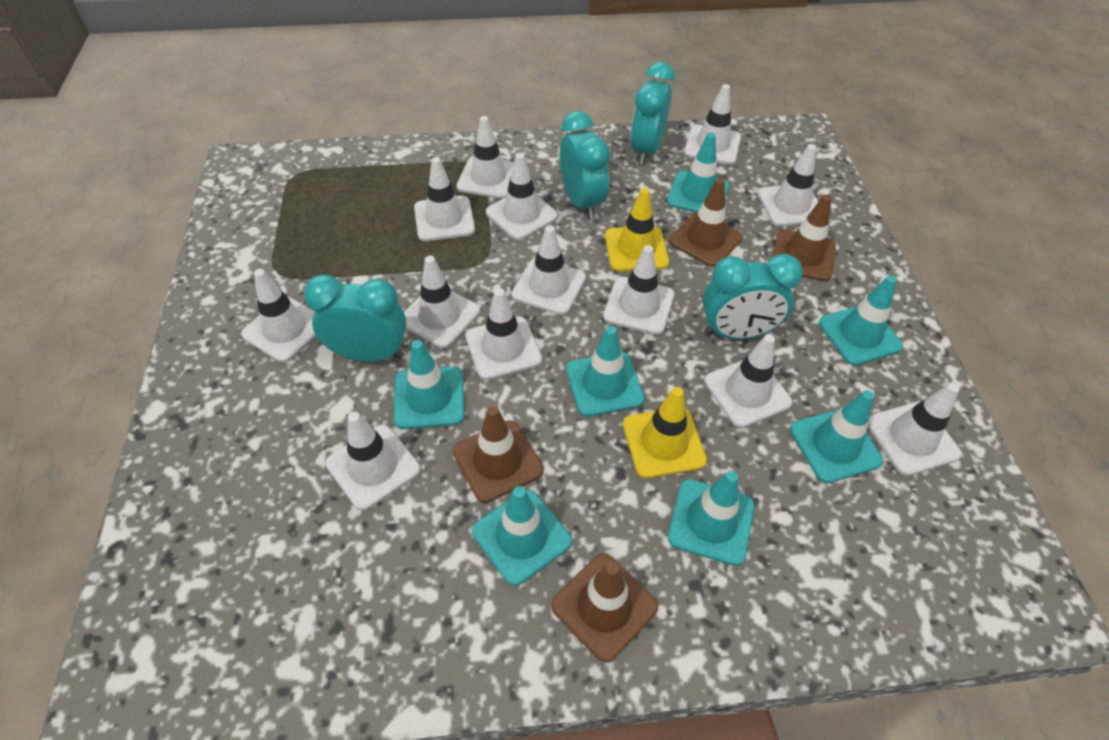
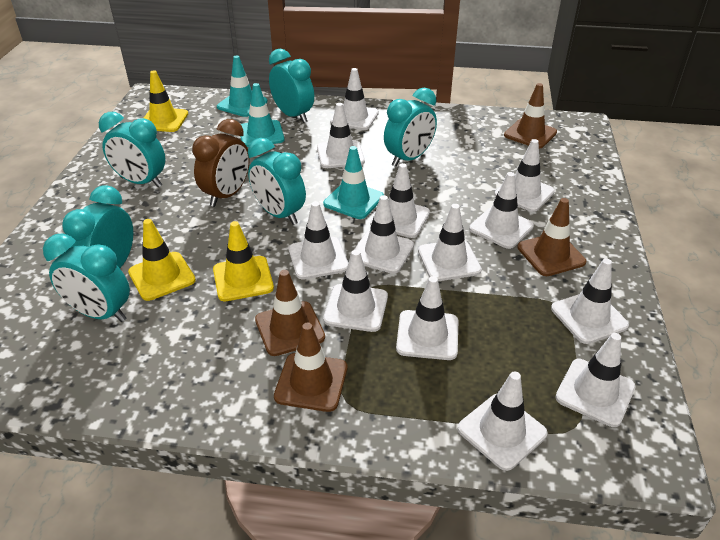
brown clock: 0 -> 1
turquoise clock: 4 -> 6
turquoise traffic cone: 7 -> 3
yellow traffic cone: 2 -> 3

